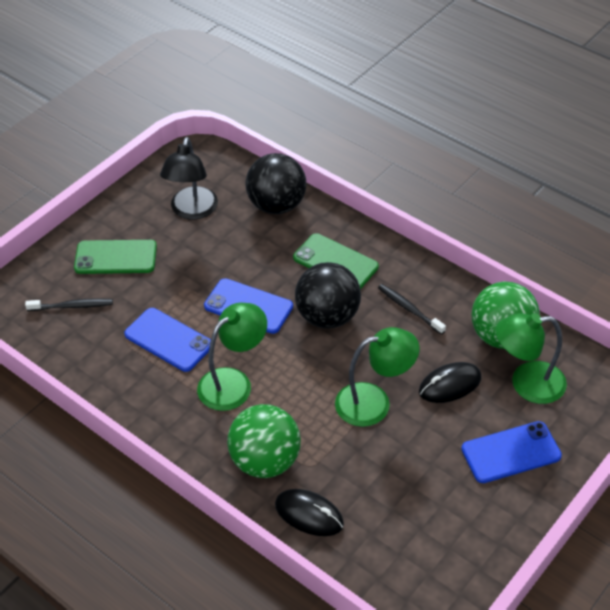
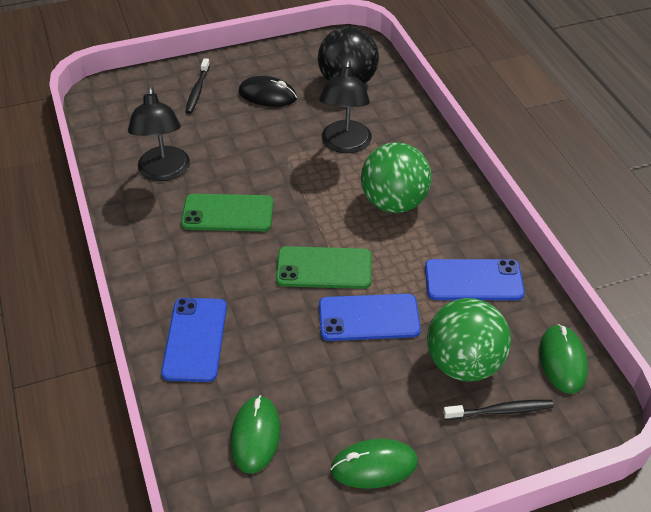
black ball: 2 -> 1
black lamp: 1 -> 2
black mouse: 2 -> 1
green lamp: 3 -> 0
green mouse: 0 -> 3

